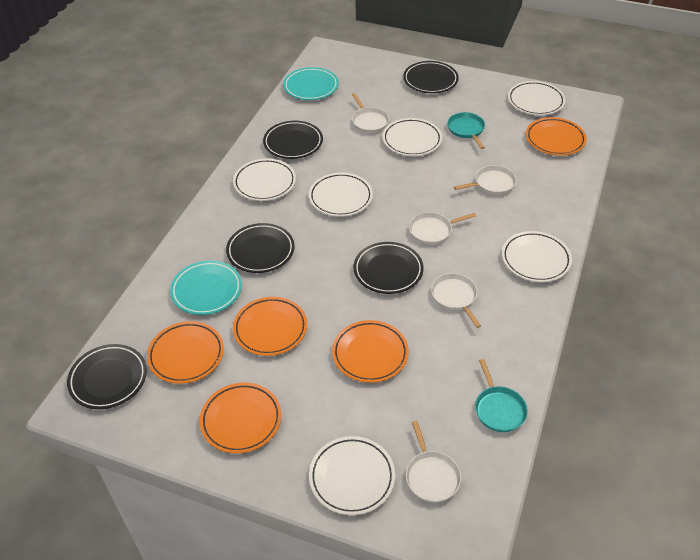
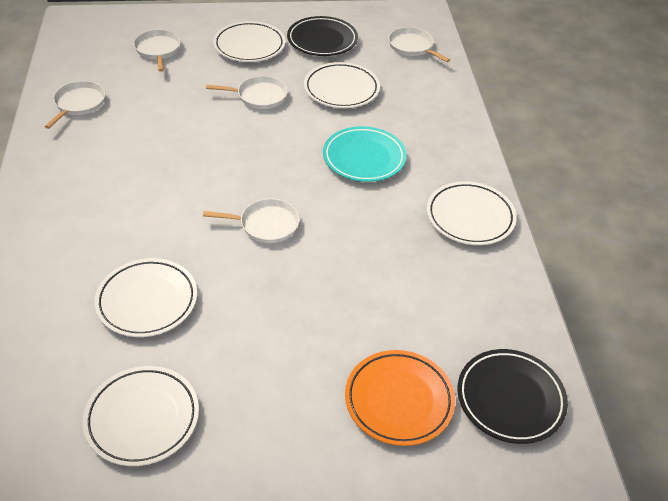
black plate: 5 -> 2
orange plate: 5 -> 1
turquoise pan: 2 -> 0
turquoise plate: 2 -> 1
white plate: 6 -> 5

